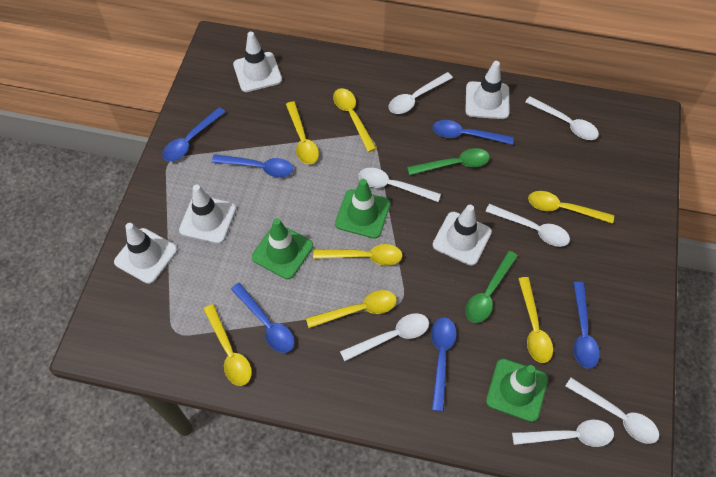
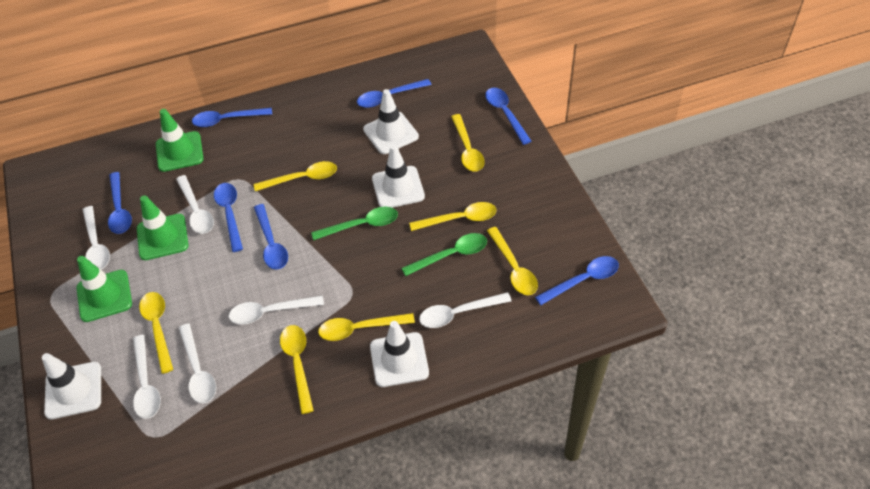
blue spoon: 6 -> 7
white spoon: 7 -> 6
white traffic cone: 5 -> 4

